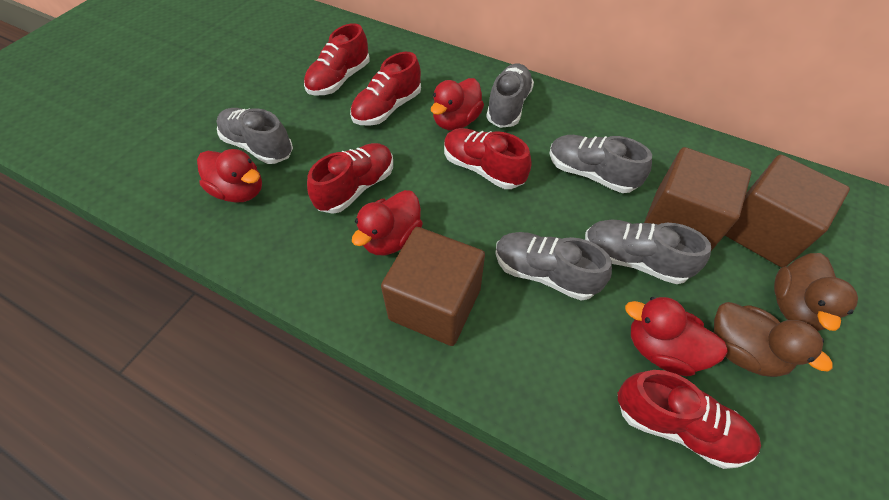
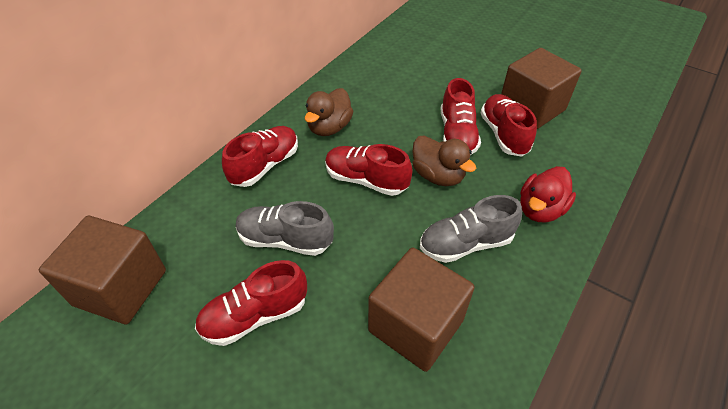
grey shoe: 5 -> 2
red duck: 4 -> 1

